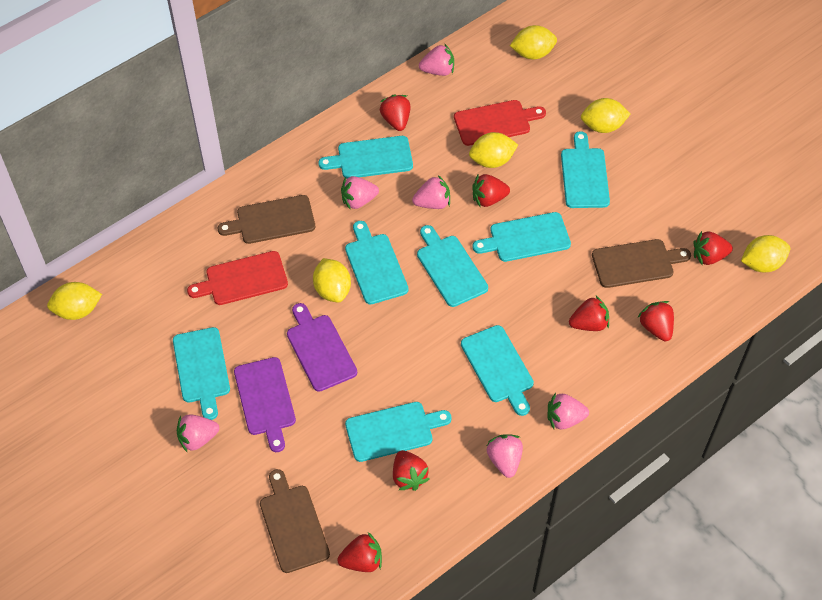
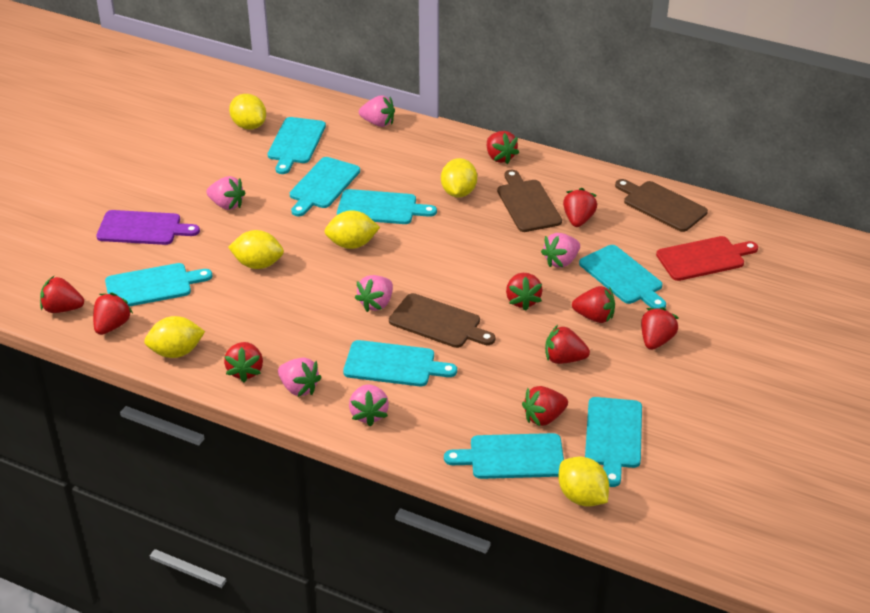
purple cutting board: 2 -> 1
red cutting board: 2 -> 1
red strawberry: 7 -> 10

